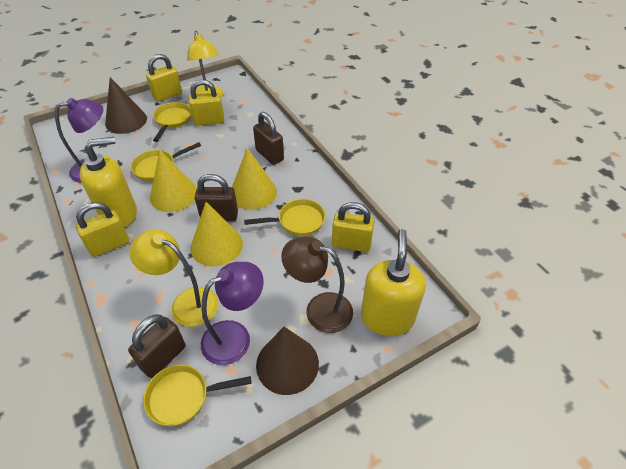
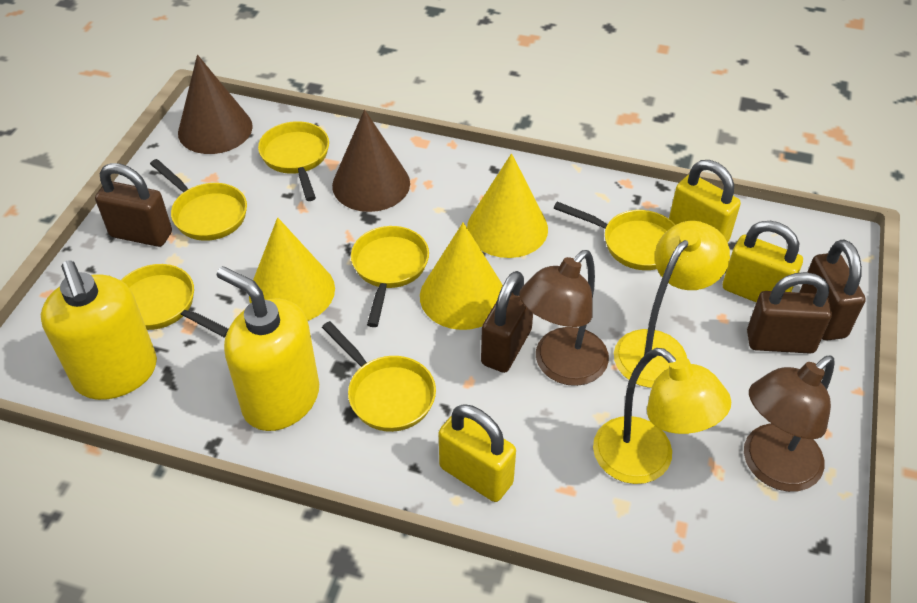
brown lamp: 1 -> 2
brown padlock: 3 -> 4
purple lamp: 2 -> 0
yellow padlock: 4 -> 3
yellow pan: 4 -> 6

